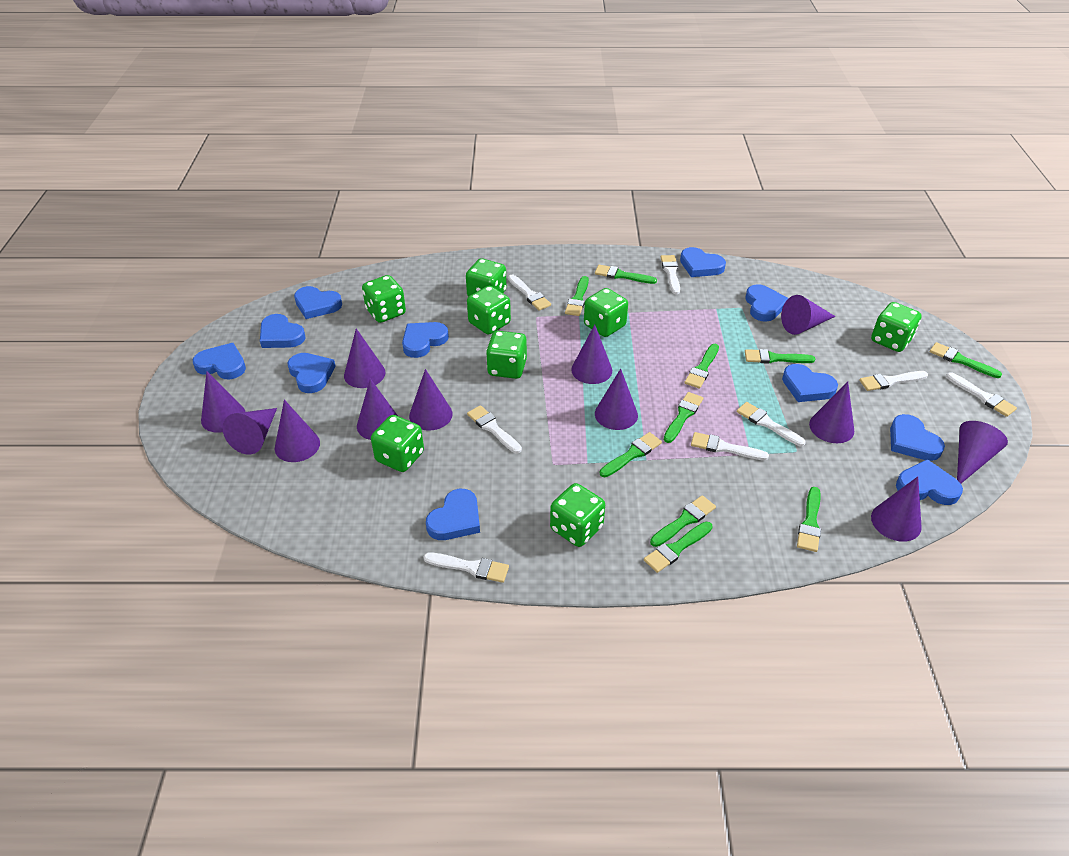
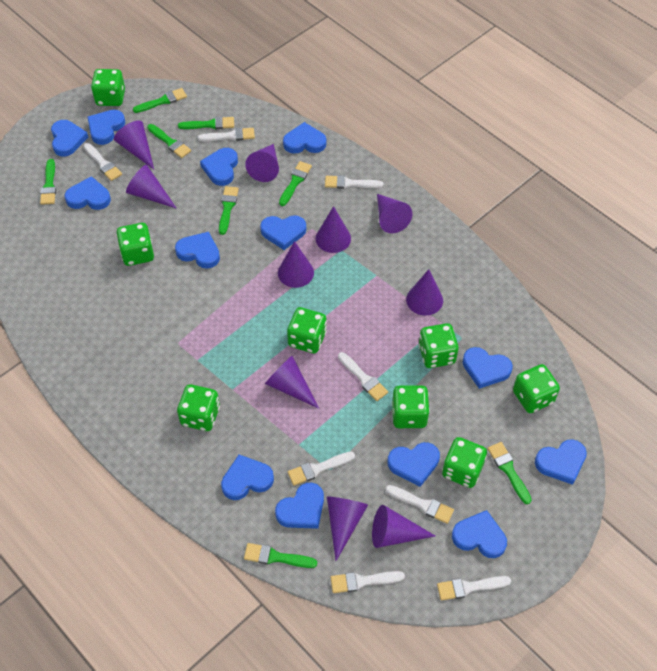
blue heart: 11 -> 13
green brush: 10 -> 8
purple cone: 12 -> 10

